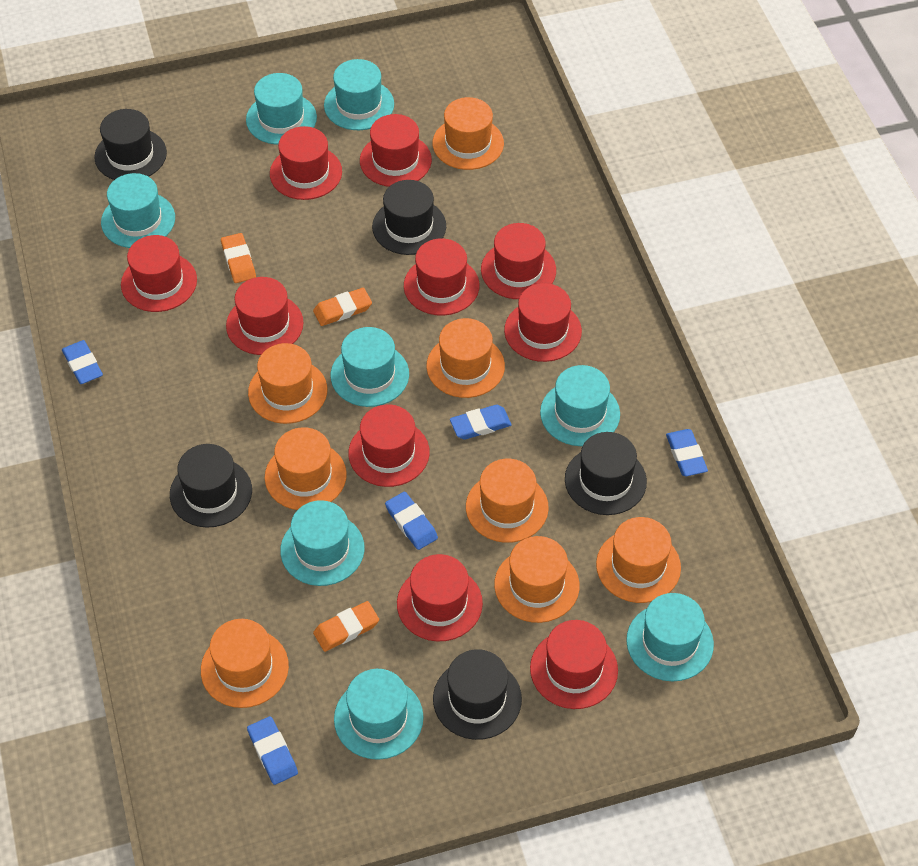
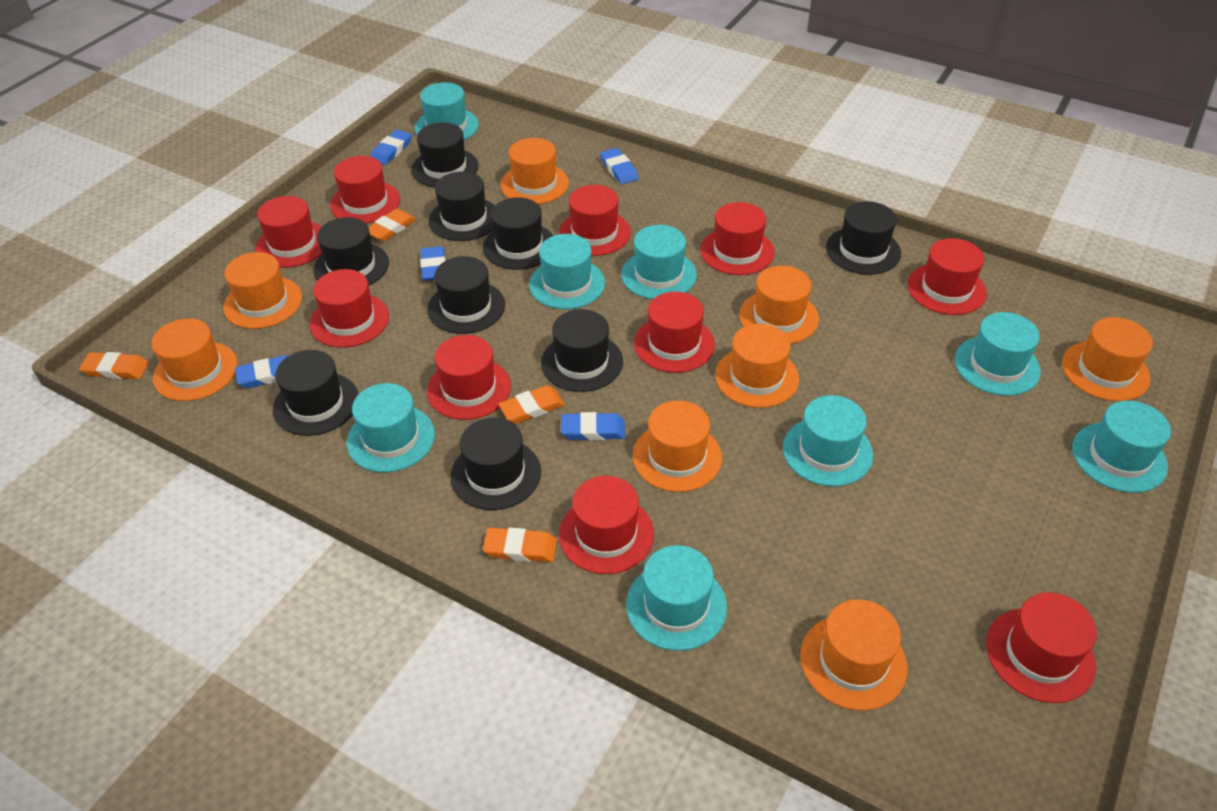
black hat: 5 -> 9
orange eraser: 3 -> 4

